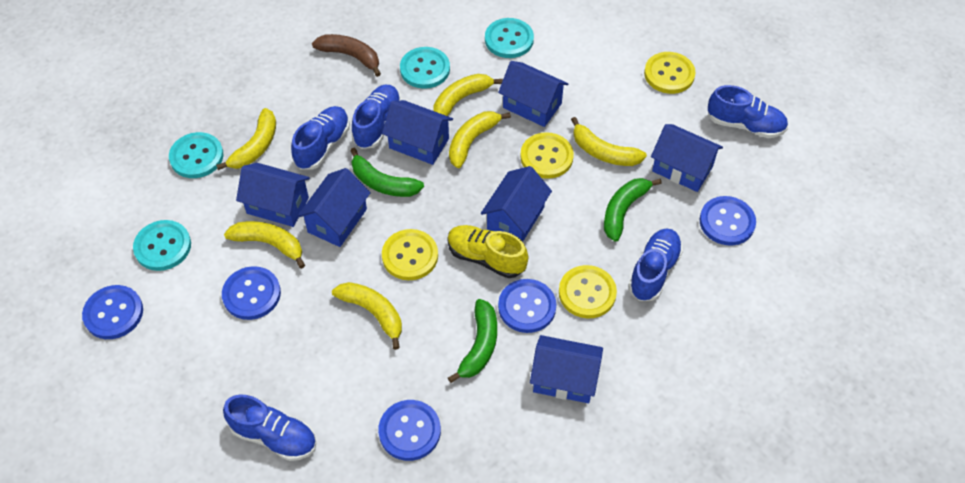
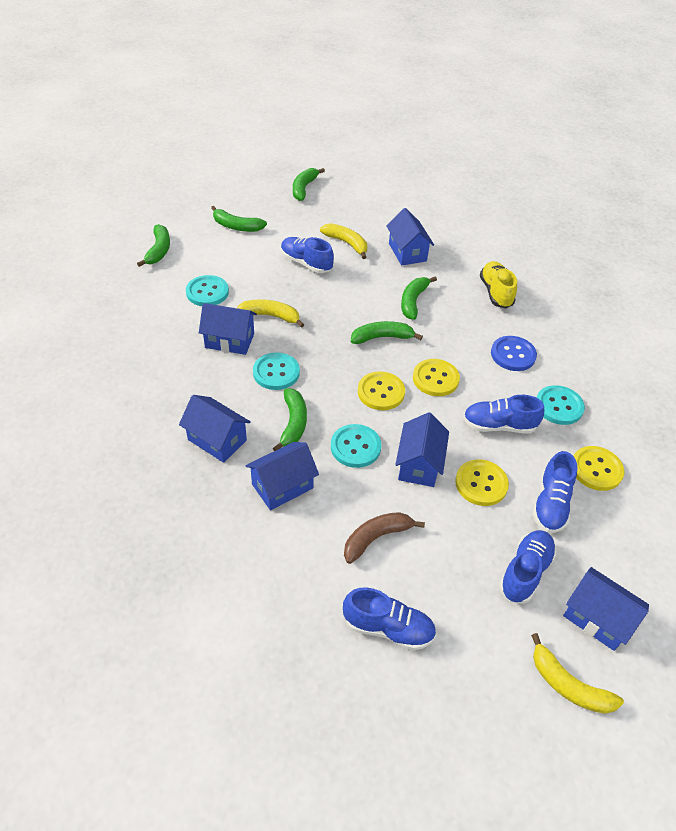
blue button: 5 -> 1
blue house: 7 -> 6
green banana: 3 -> 6
yellow banana: 6 -> 3

